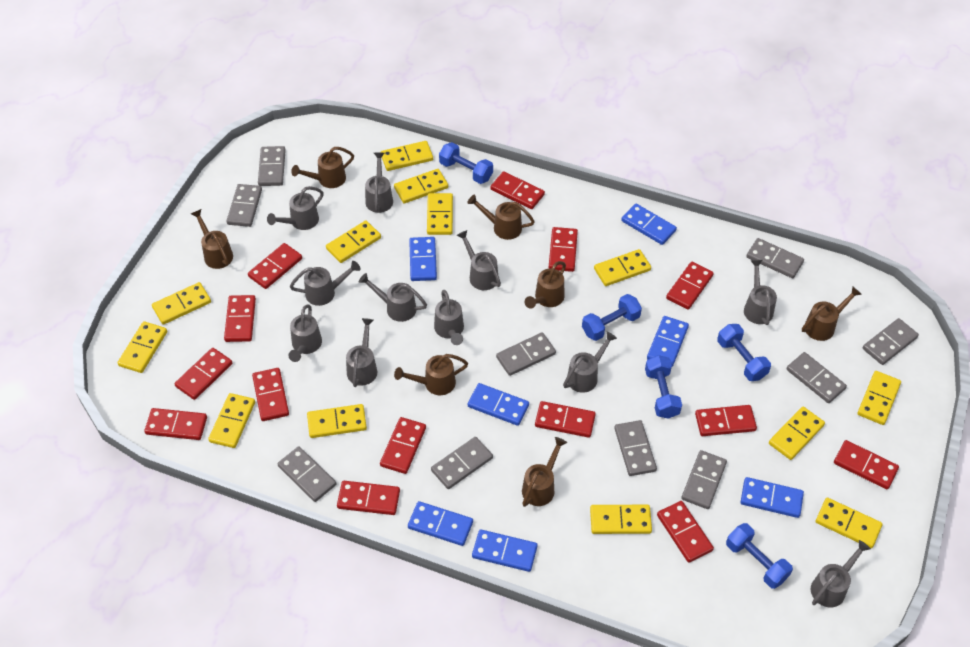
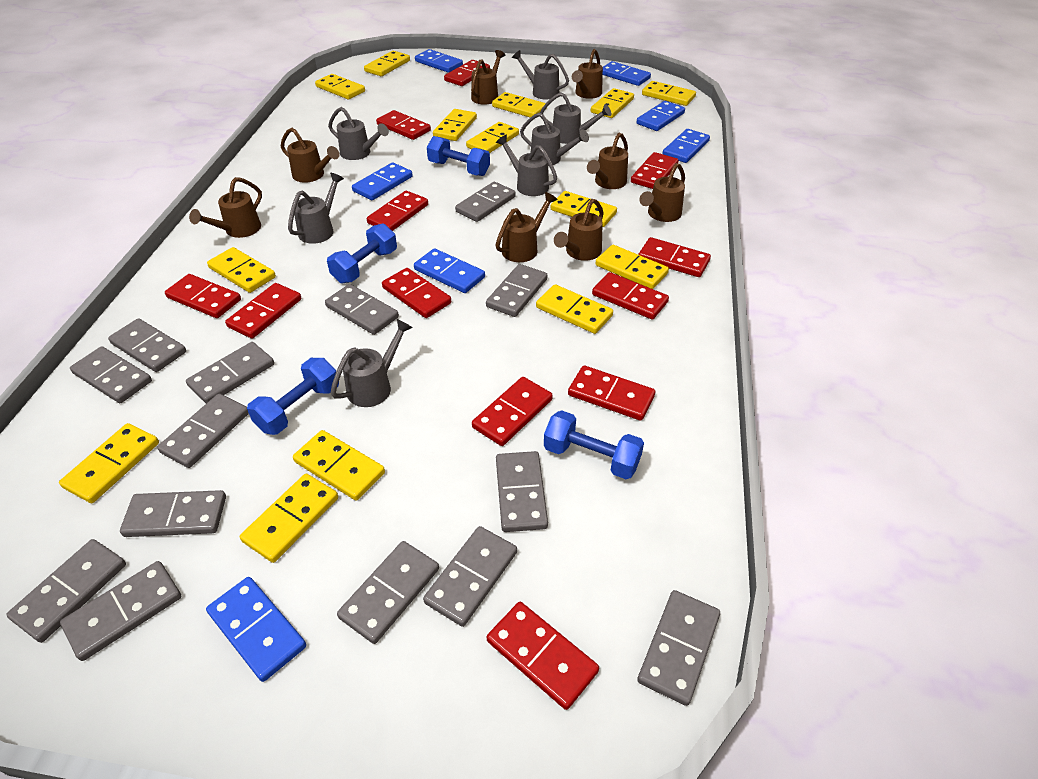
blue dumbbell: 5 -> 4
brown watering can: 7 -> 8
grey domino: 10 -> 14
grey watering can: 11 -> 7
red domino: 14 -> 12
yellow domino: 13 -> 14

